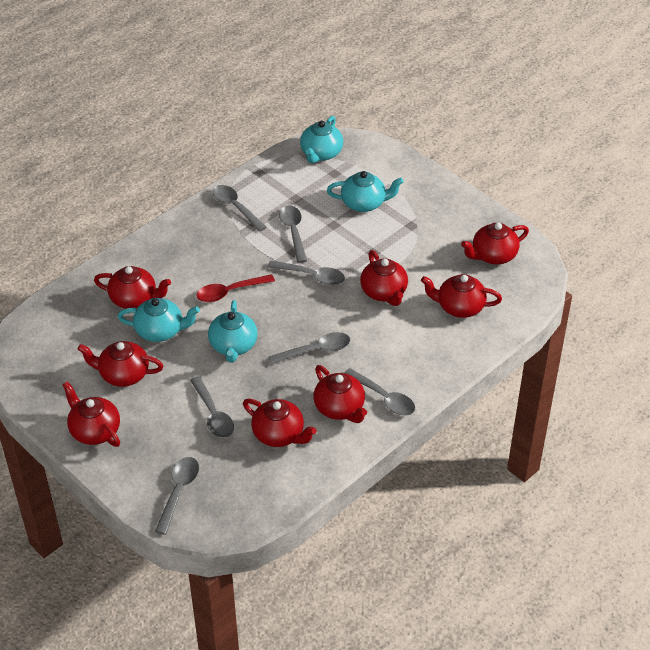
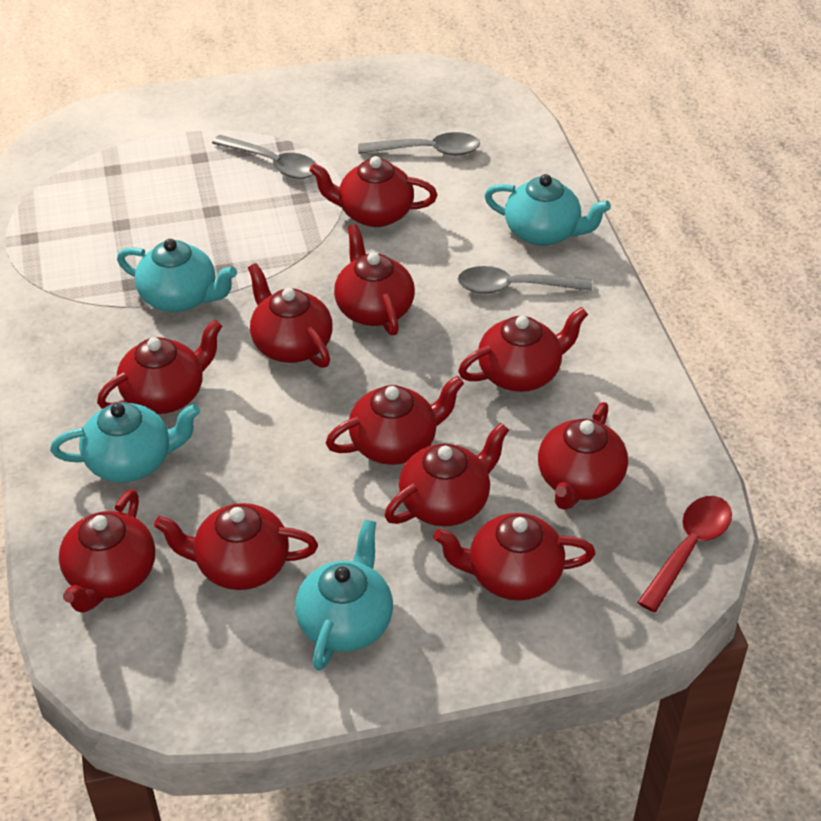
grey spoon: 7 -> 3
red teapot: 8 -> 11

